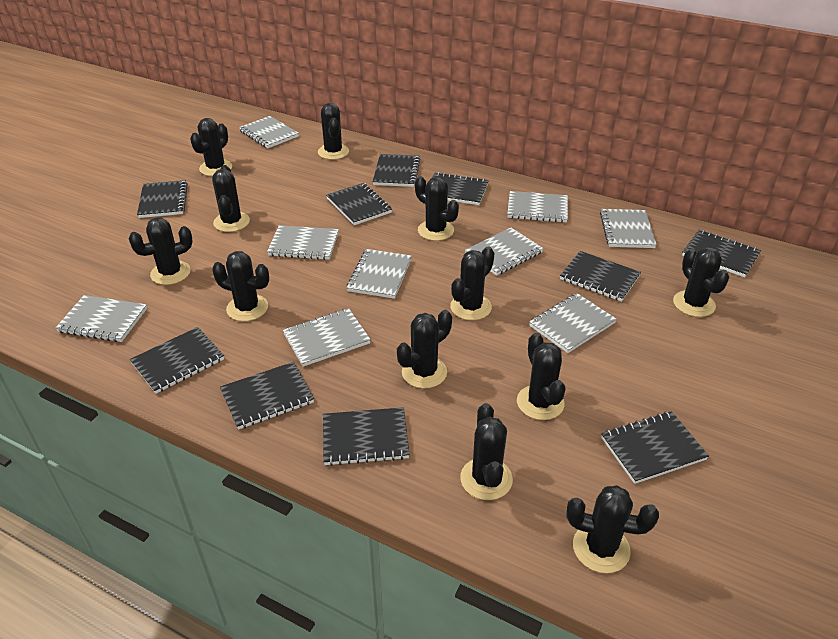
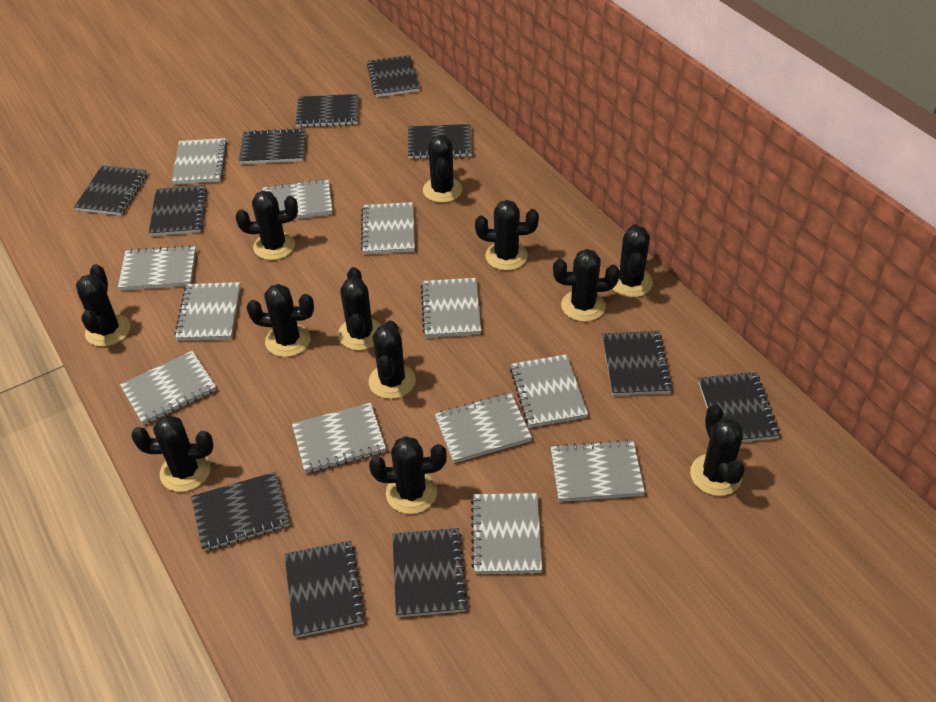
black notebook: 10 -> 11
grey notebook: 9 -> 12

